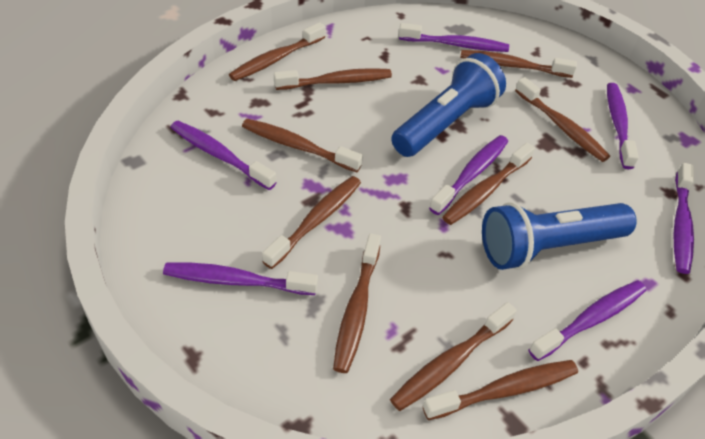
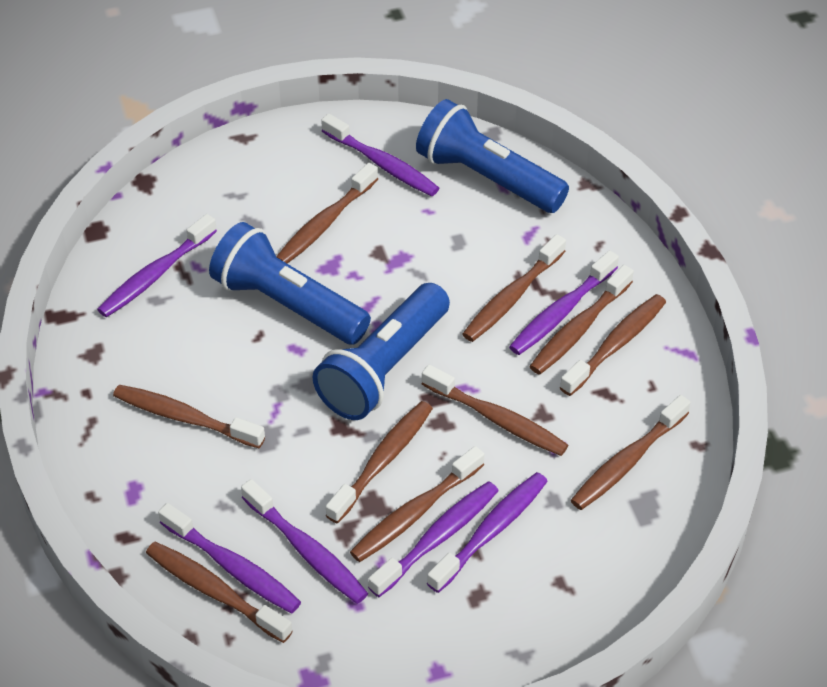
blue flashlight: 2 -> 3

